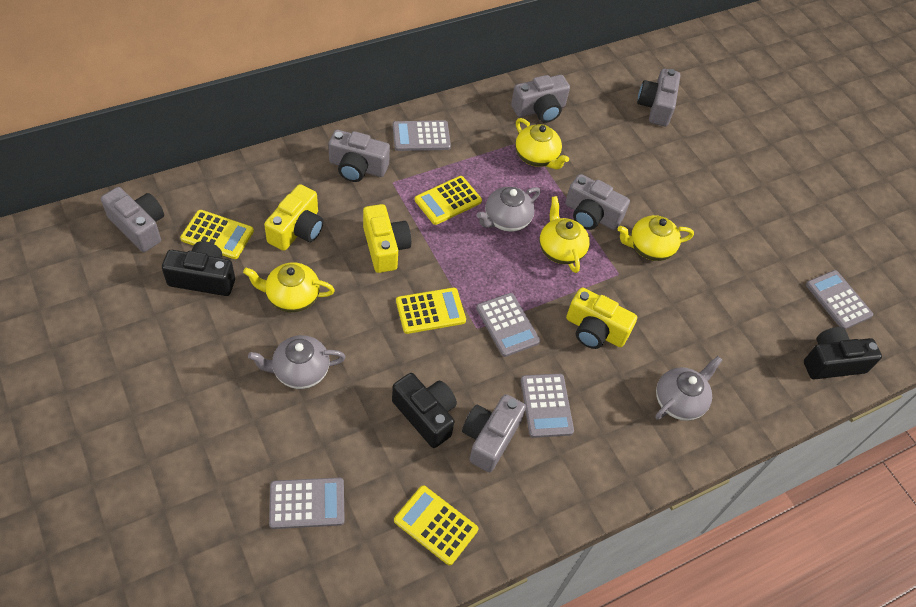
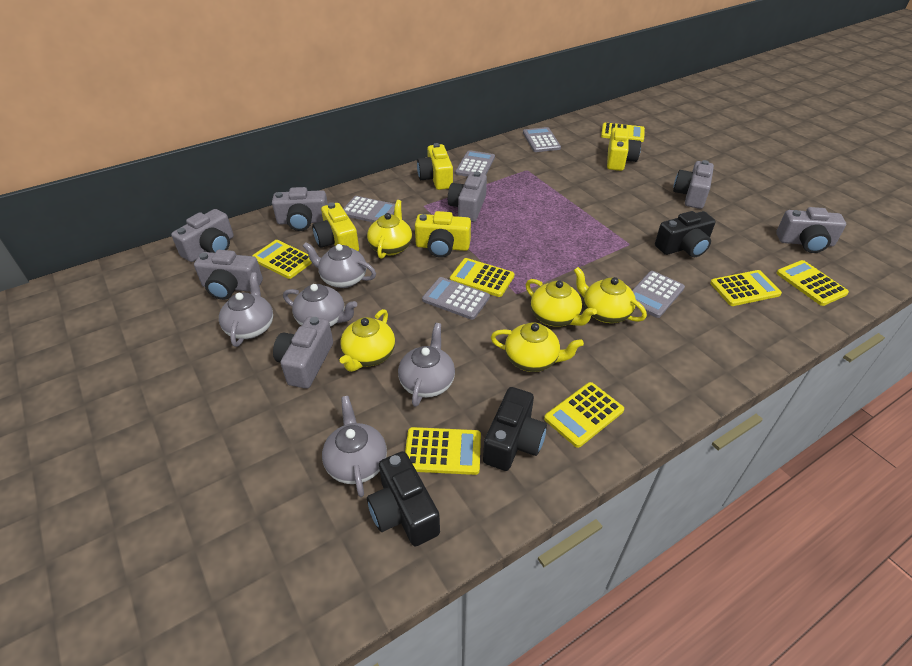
grey camera: 6 -> 7
grey teapot: 3 -> 5
yellow calculator: 4 -> 7
yellow camera: 3 -> 4
yellow teapot: 4 -> 5

